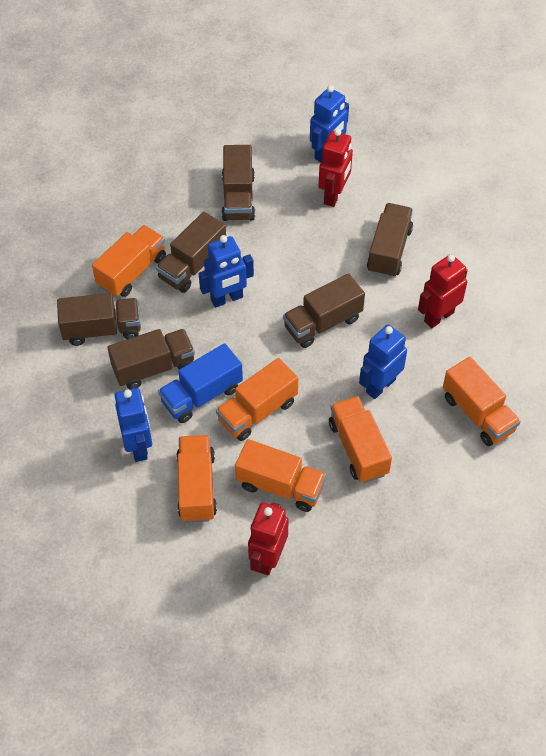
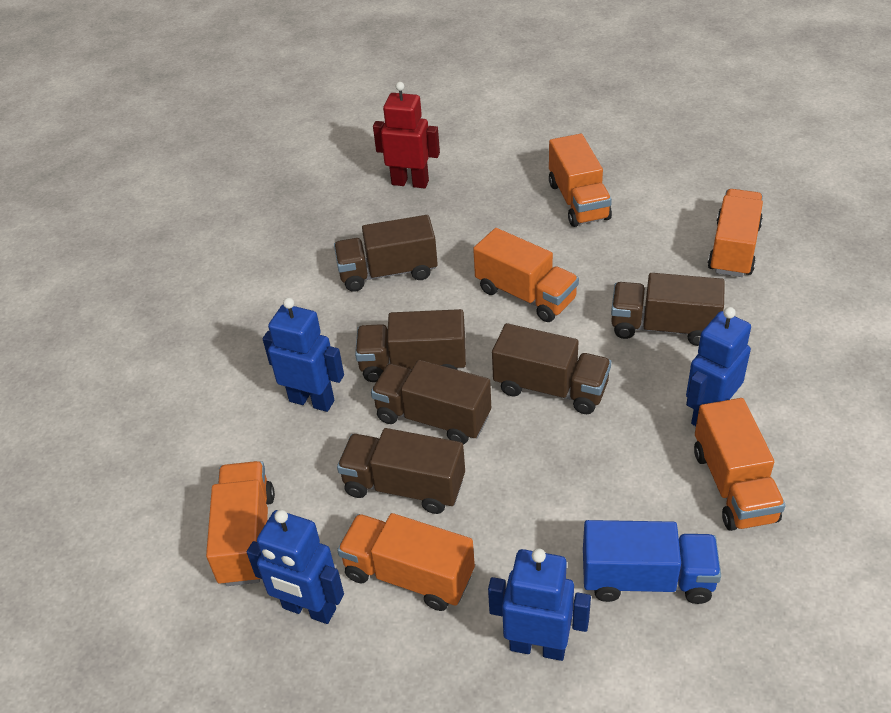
red robot: 3 -> 1

